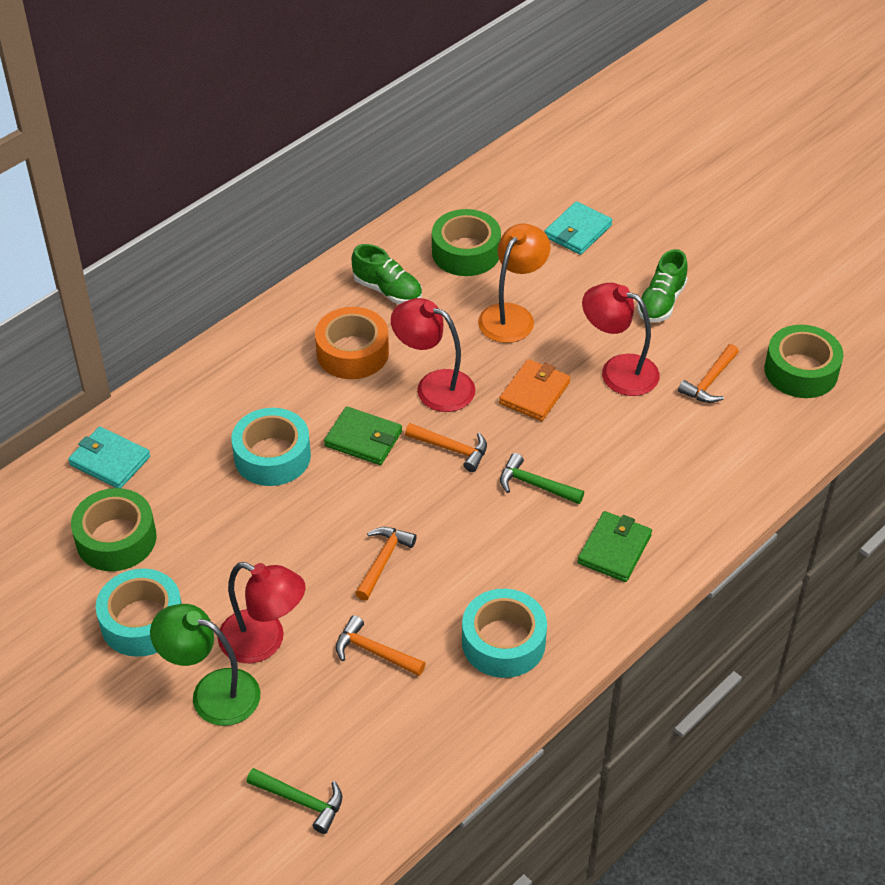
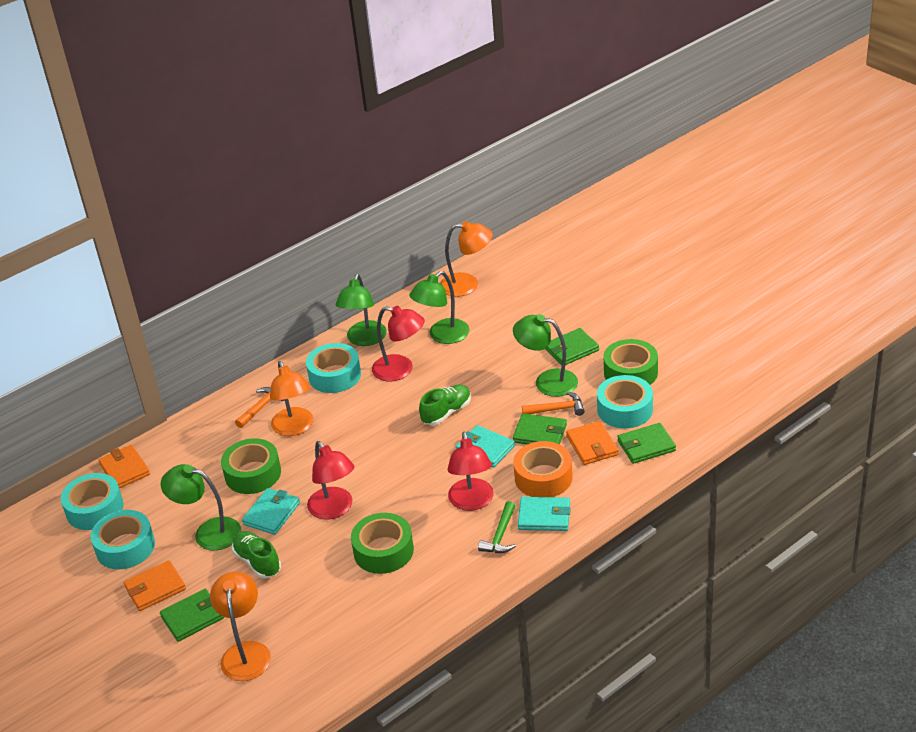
green hammer: 2 -> 1
green lamp: 1 -> 4
green wallet: 2 -> 4
orange hammer: 4 -> 2
orange lamp: 1 -> 3
orange wallet: 1 -> 3
turquoise tape: 3 -> 4
turquoise wallet: 2 -> 3

